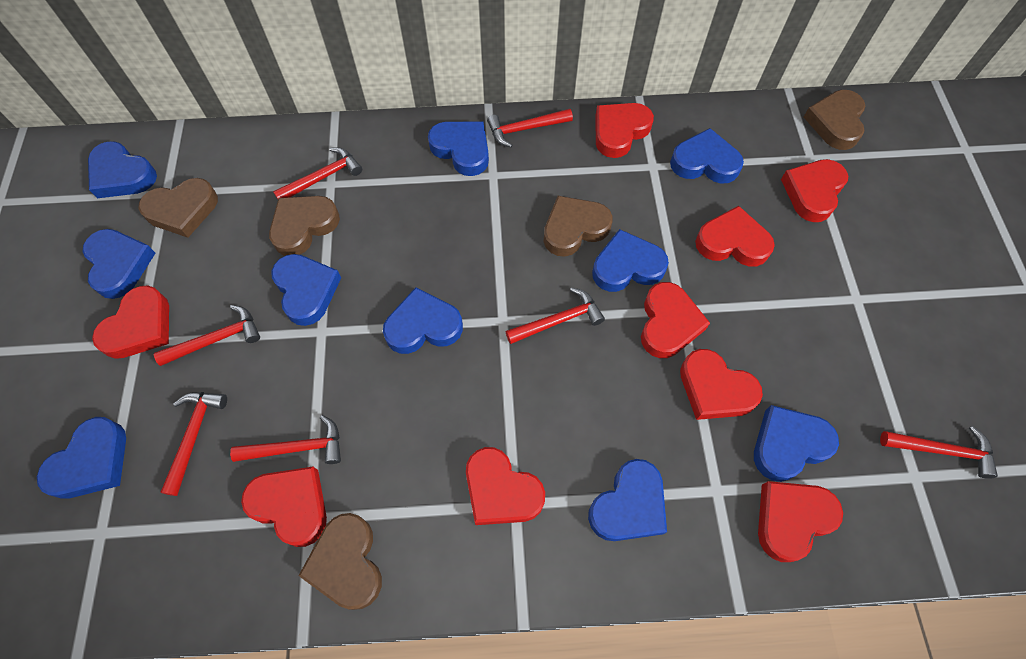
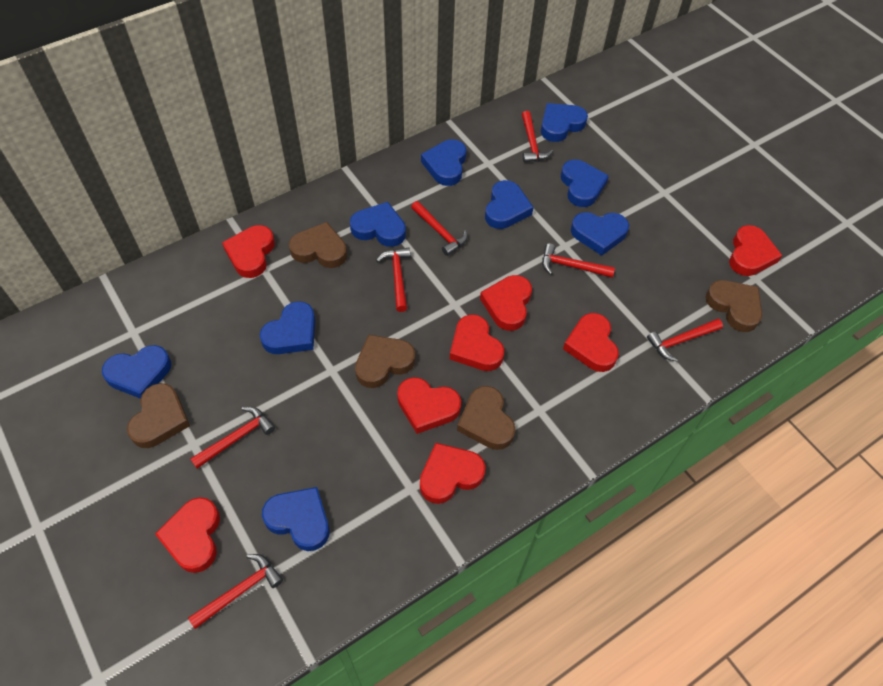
blue heart: 10 -> 9
red heart: 9 -> 8

